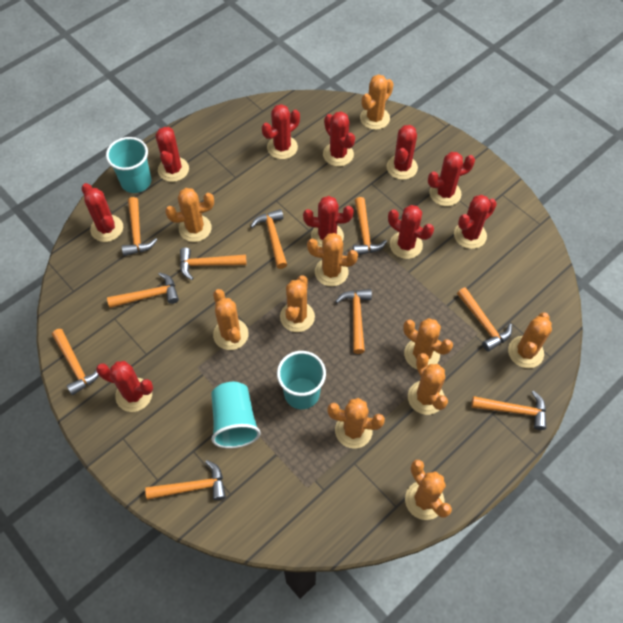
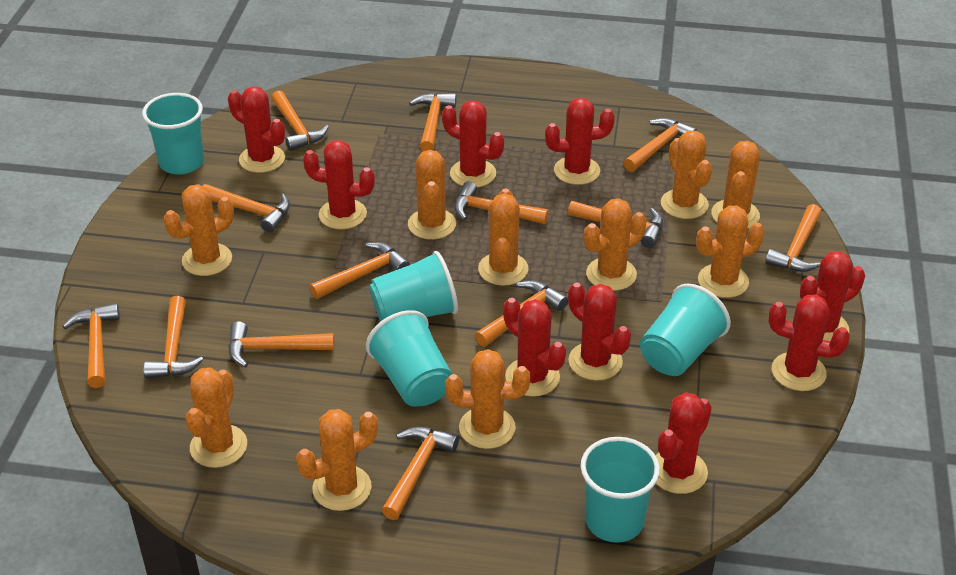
orange hammer: 10 -> 13
red cactus: 10 -> 9
turquoise cup: 3 -> 5

